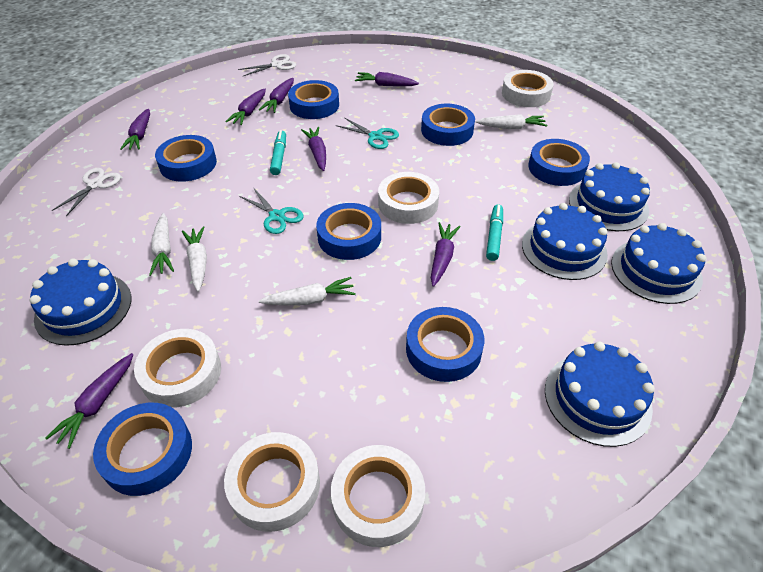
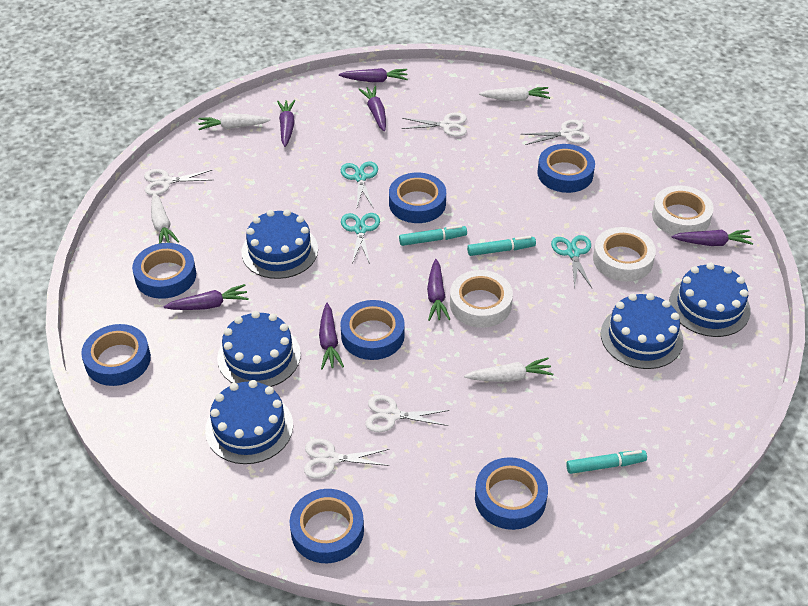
turquoise marker: 2 -> 3
turquoise scissors: 2 -> 3
white scissors: 2 -> 5
white tape: 5 -> 3

